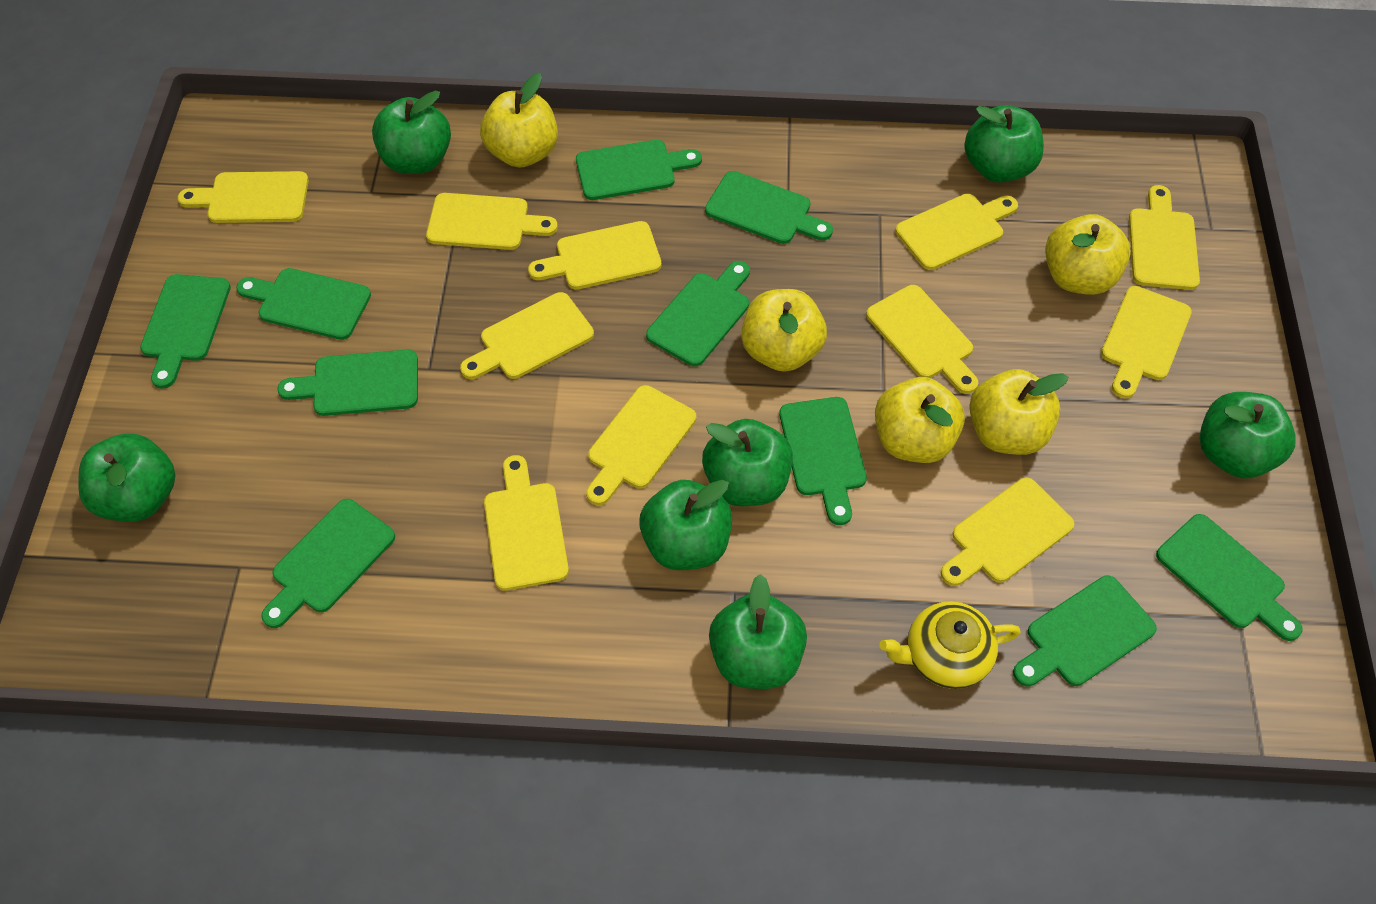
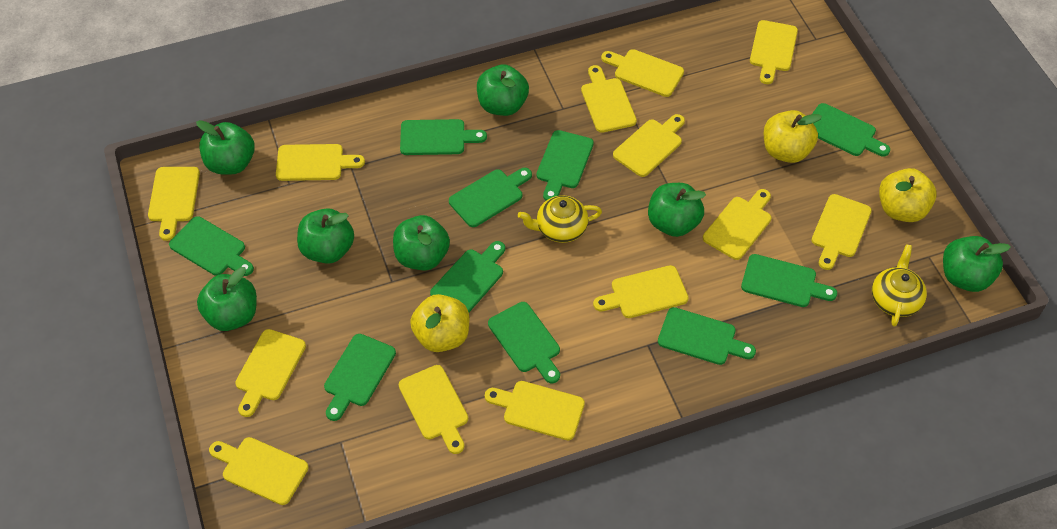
yellow apple: 5 -> 3
yellow cutting board: 11 -> 13
yellow teapot: 1 -> 2

